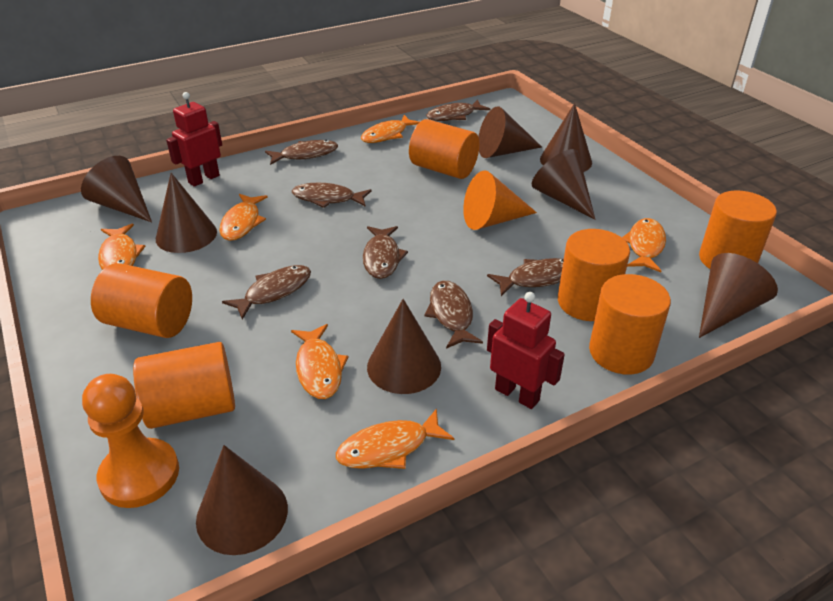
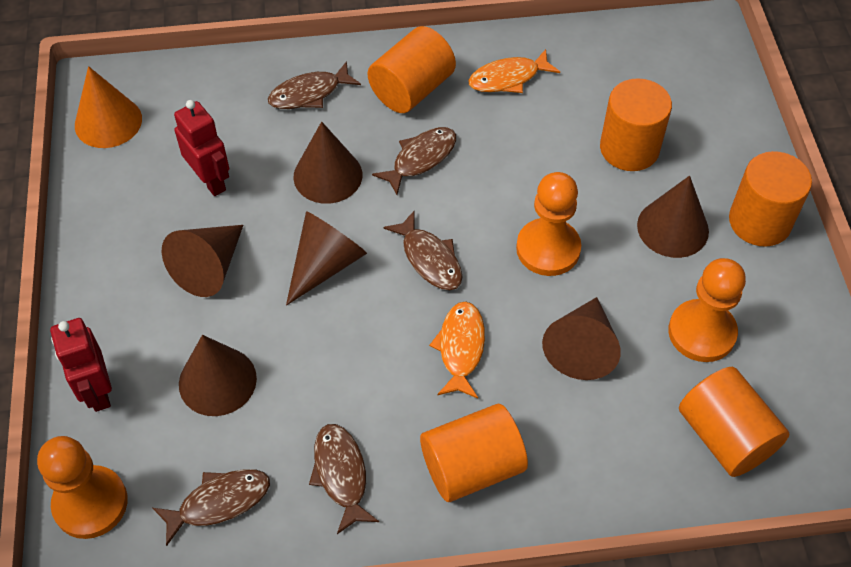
brown cone: 8 -> 6
brown fish: 7 -> 5
orange cylinder: 6 -> 5
orange fish: 6 -> 2
orange pawn: 1 -> 3

